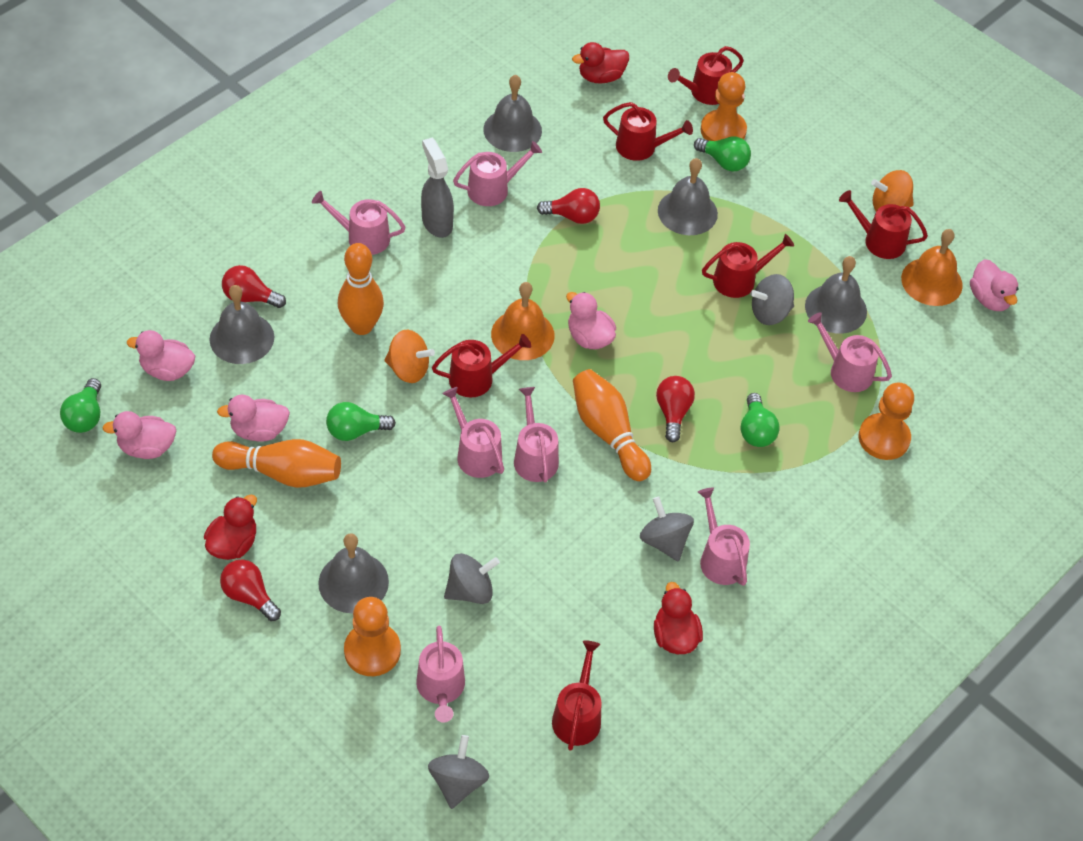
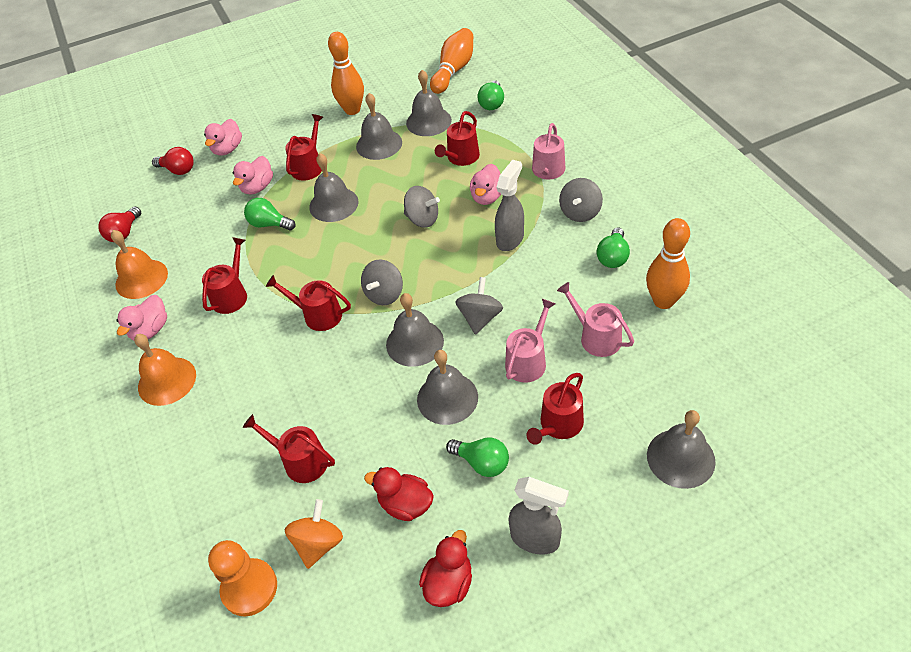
grey bell: 5 -> 6
grey spray bottle: 1 -> 2
orange pawn: 3 -> 1
orange spinning top: 2 -> 1
pink duck: 5 -> 4
pink watering can: 7 -> 3
red duck: 3 -> 2
red light bulb: 4 -> 2

